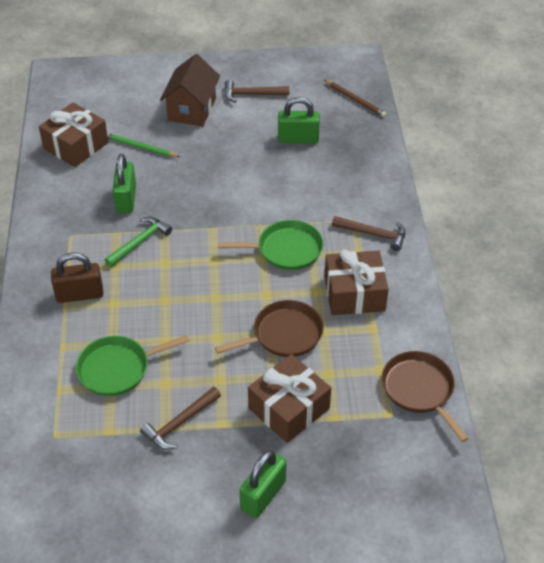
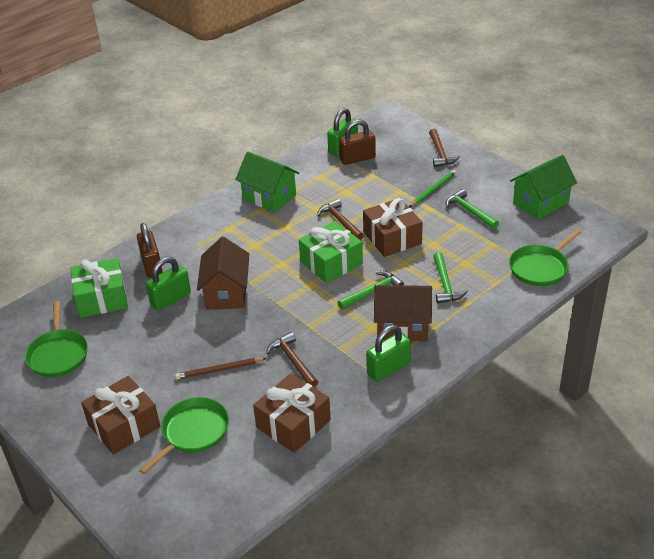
brown house: 1 -> 2
brown padlock: 1 -> 2
brown pan: 2 -> 0
green gift: 0 -> 2
green hammer: 1 -> 3
green house: 0 -> 2
green pan: 2 -> 3

